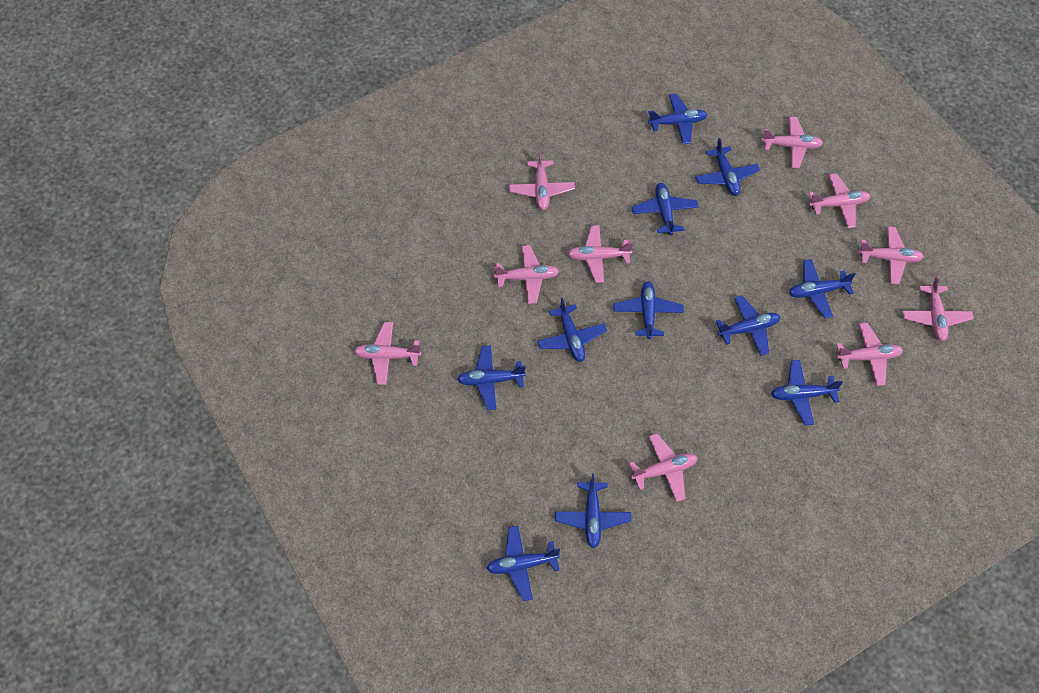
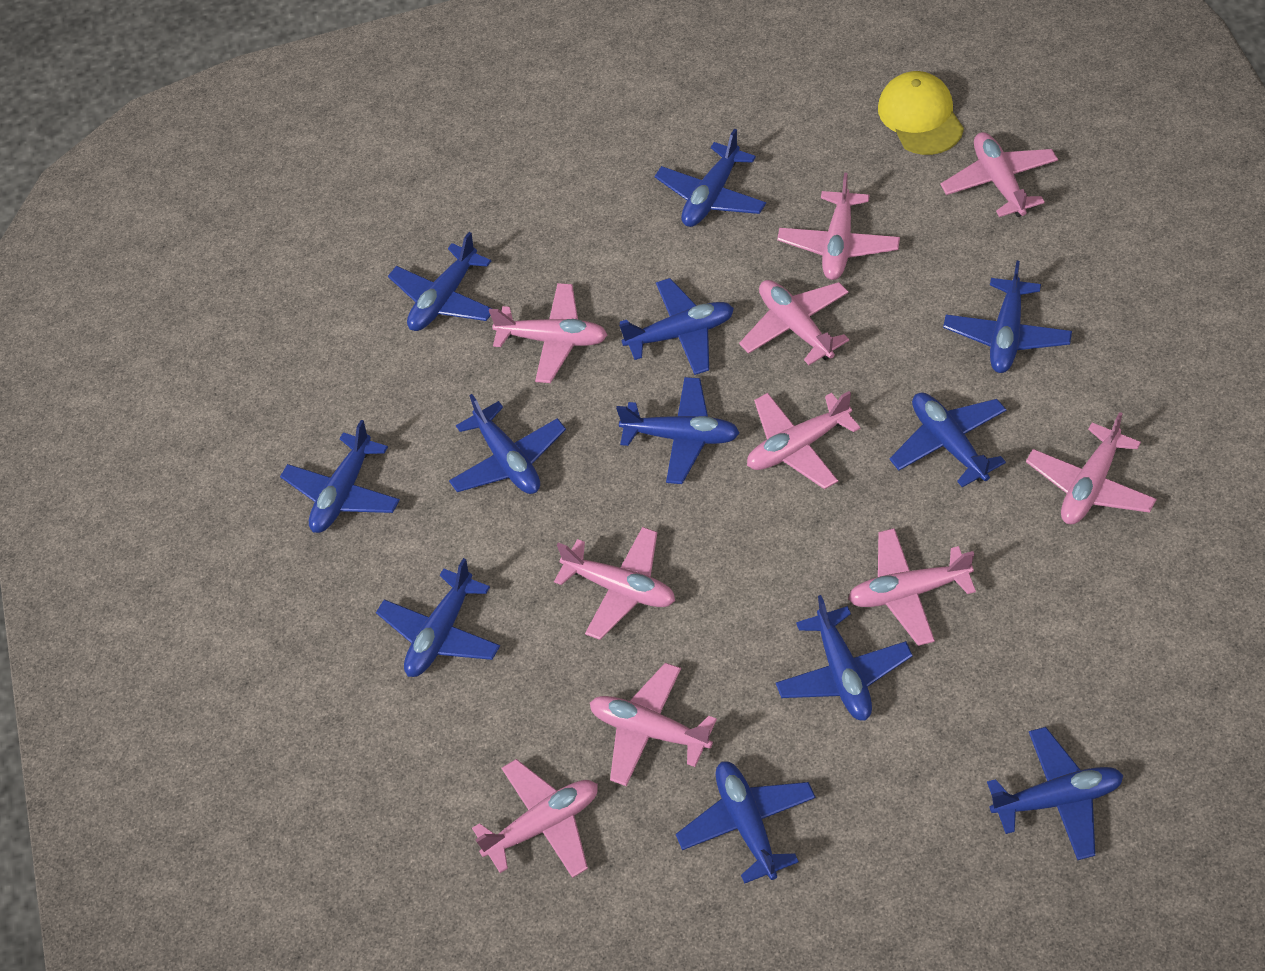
blue plane: 11 -> 12
yellow cap: 0 -> 1

